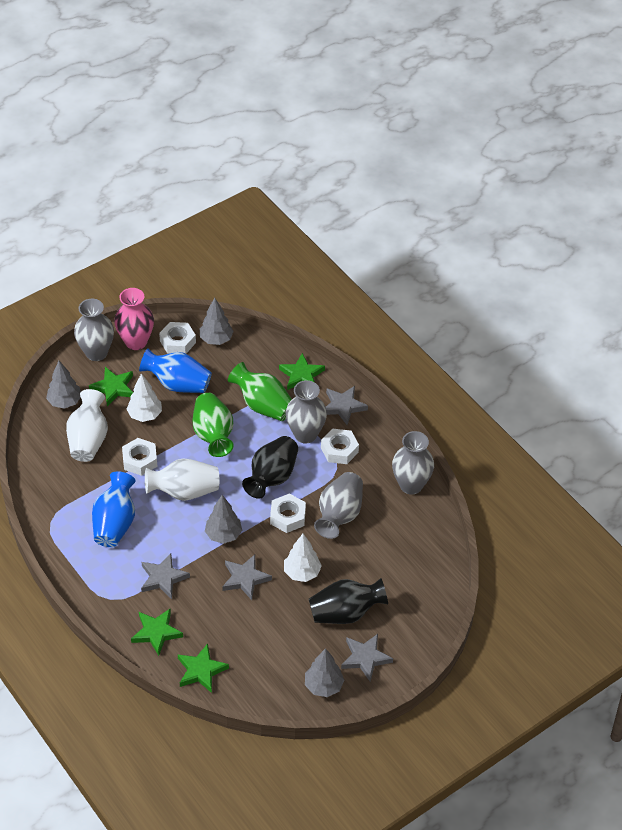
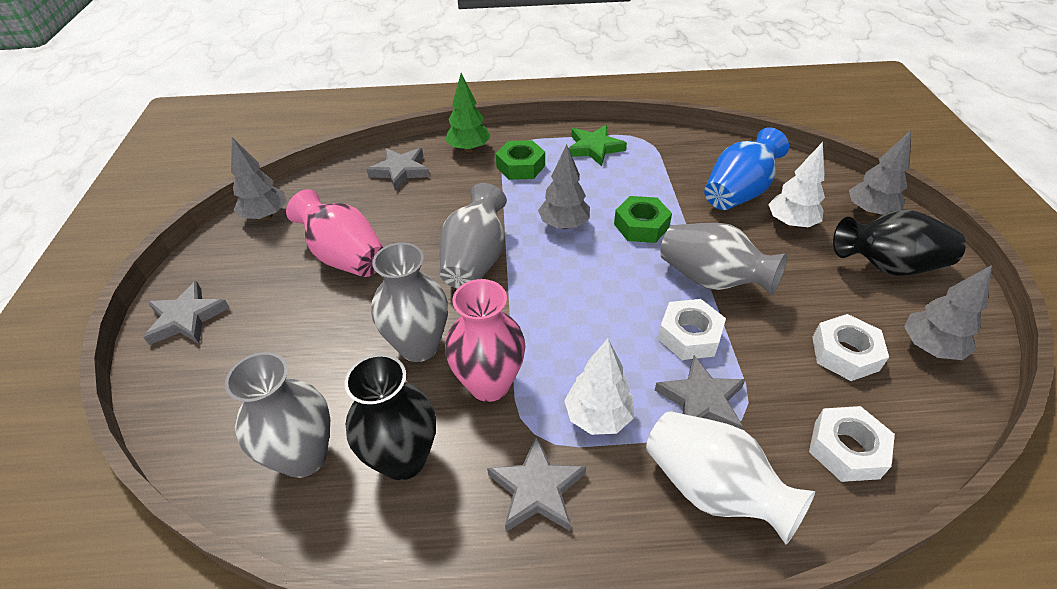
blue vase: 2 -> 1
green nut: 0 -> 2
green star: 4 -> 1
green tree: 0 -> 1
green vase: 2 -> 0
pink vase: 1 -> 2
white nut: 4 -> 3
white vase: 2 -> 1

